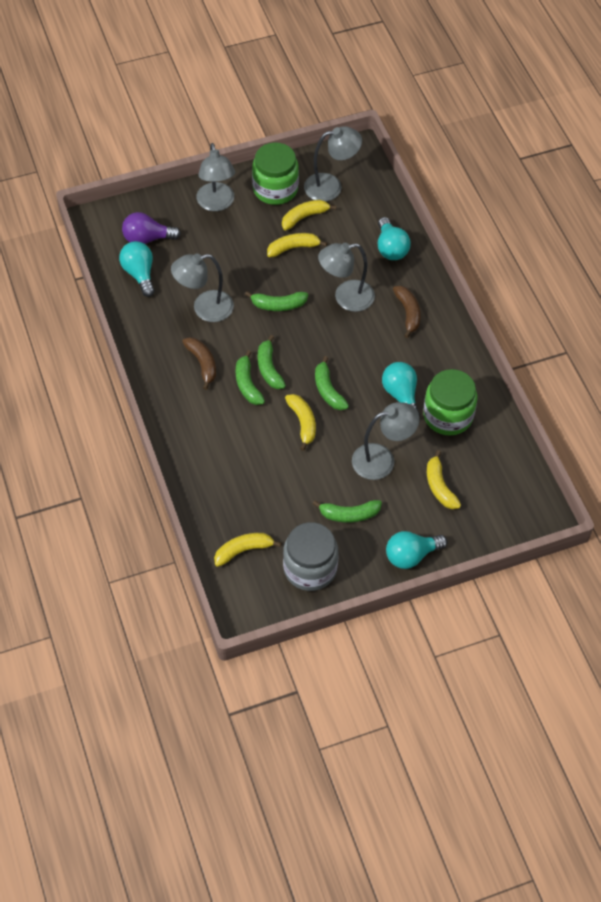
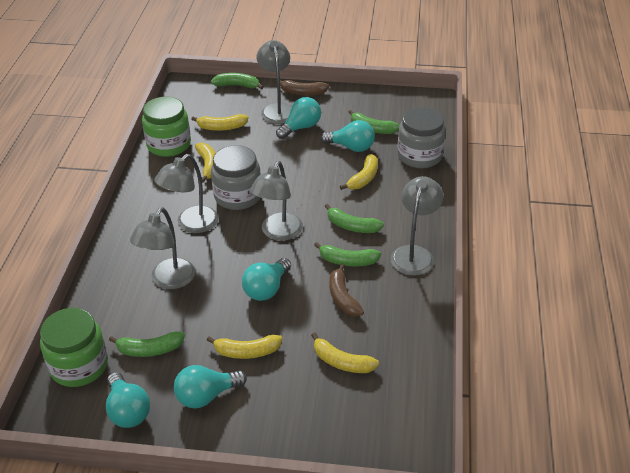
grey jar: 1 -> 2
purple light bulb: 1 -> 0
turquoise light bulb: 4 -> 5

